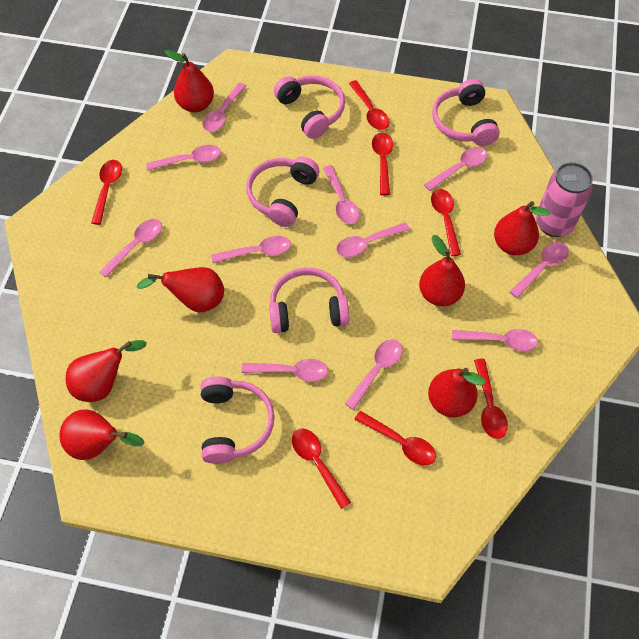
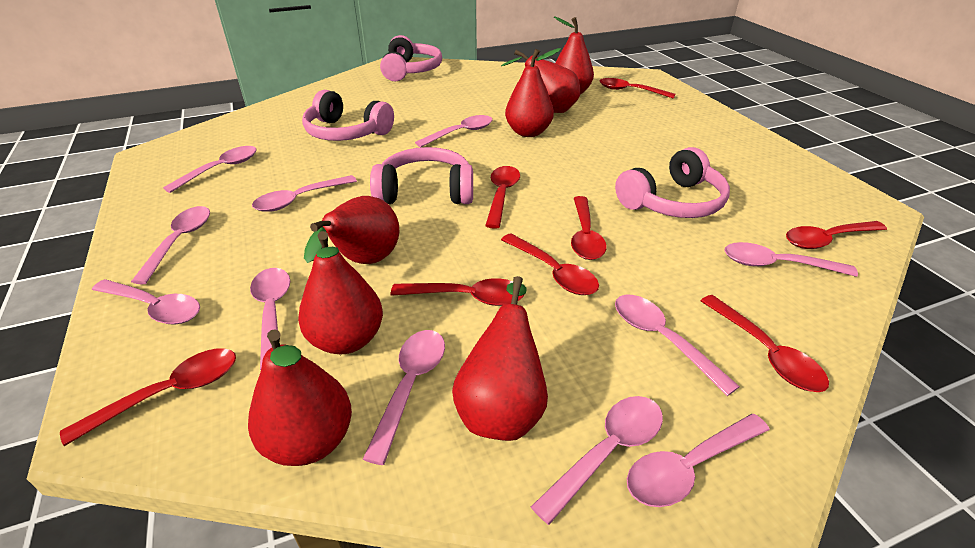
pink can: 1 -> 0
pink headphones: 5 -> 4
red spoon: 7 -> 8

